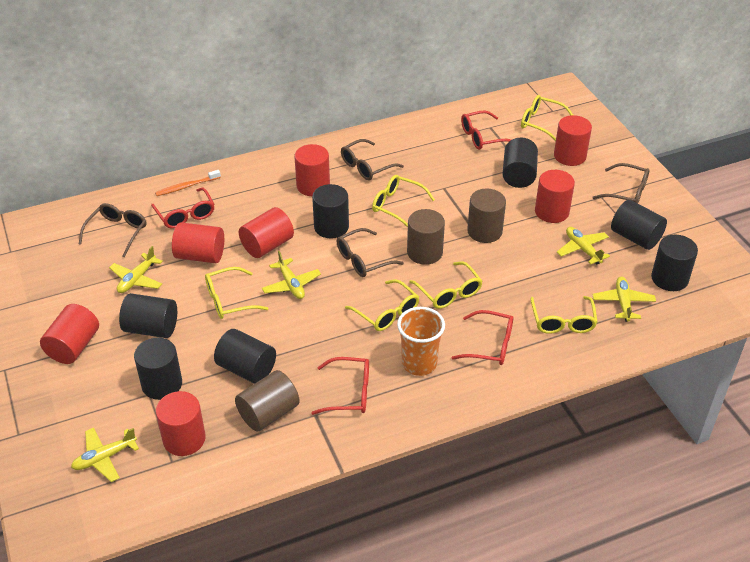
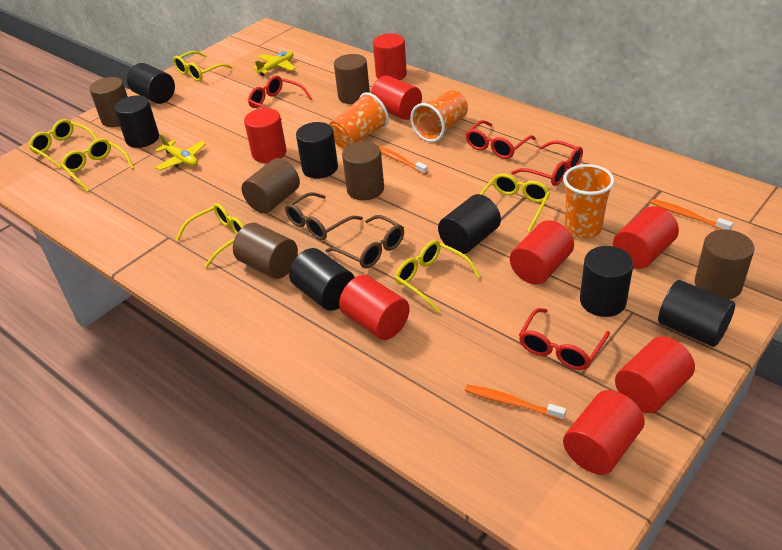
brown cylinder: 3 -> 6
brown glasses: 4 -> 2
orange cup: 1 -> 3
orange toothbrush: 1 -> 3
red cylinder: 7 -> 8
yellow plane: 5 -> 2

